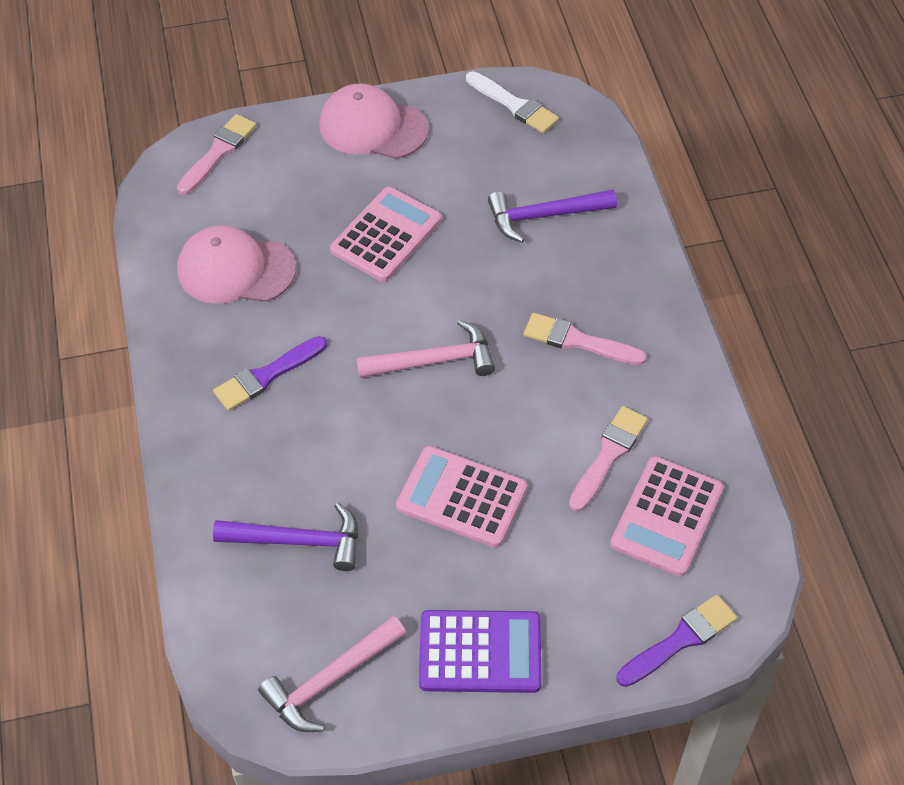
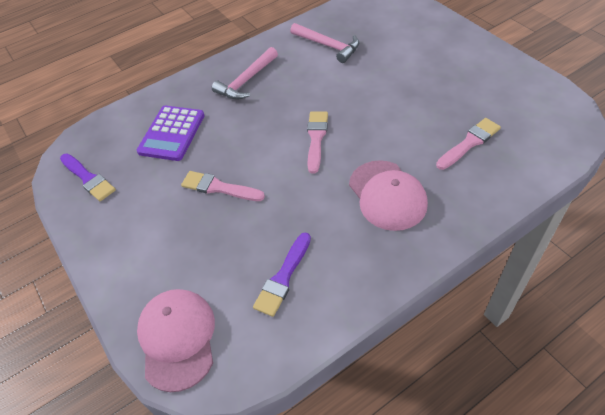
pink calculator: 3 -> 0
purple hammer: 2 -> 0
white brush: 1 -> 0

